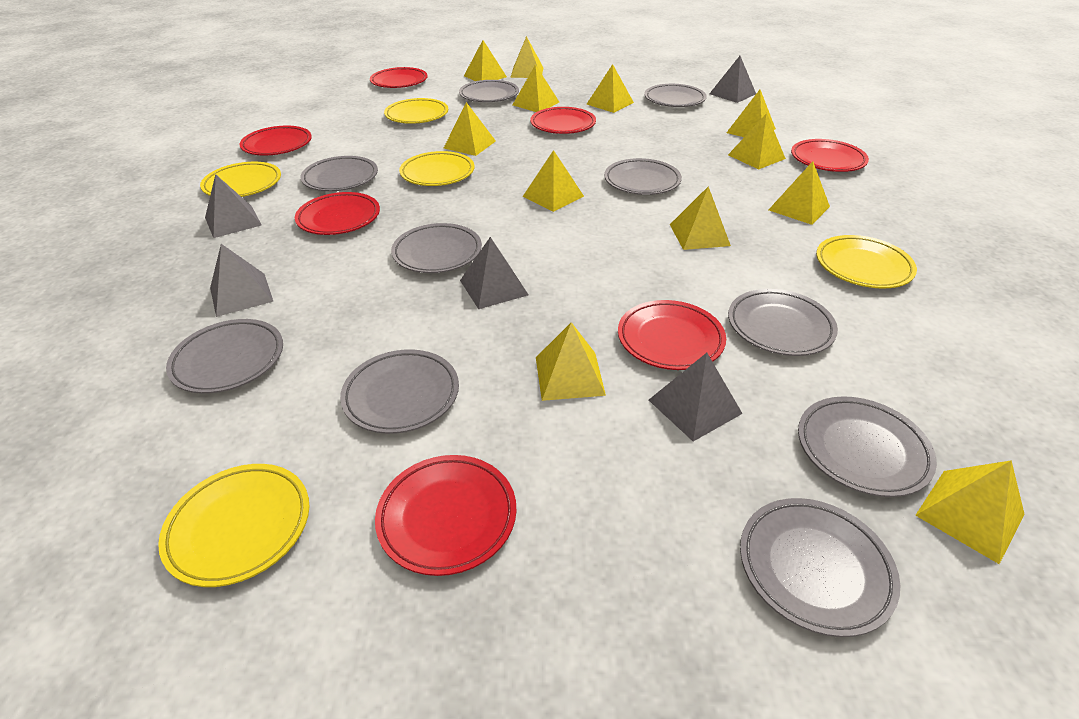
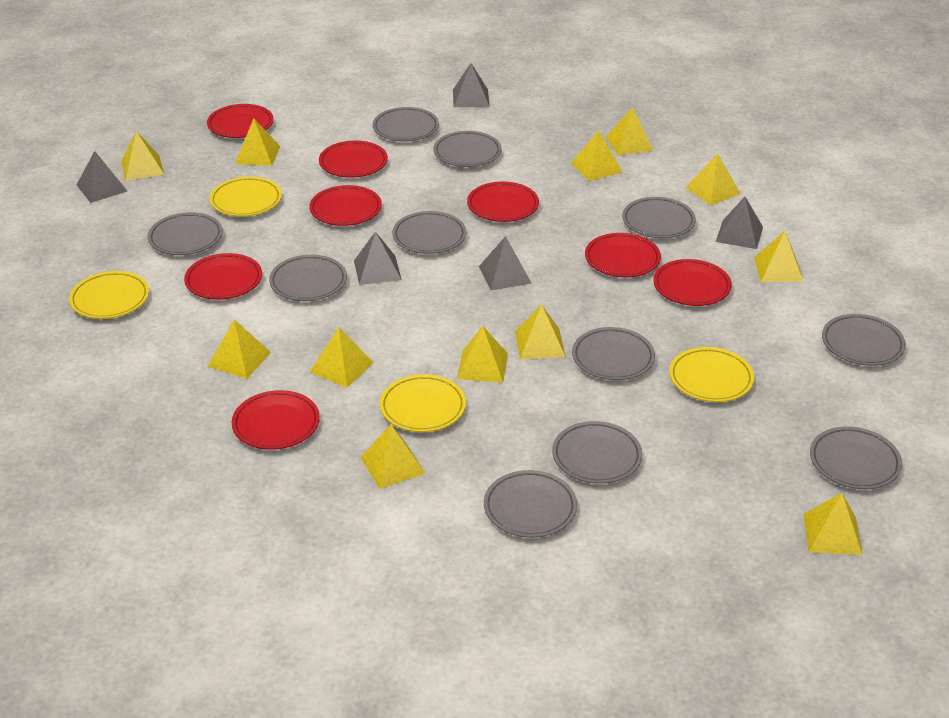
grey plate: 10 -> 11
red plate: 7 -> 8
yellow plate: 5 -> 4

